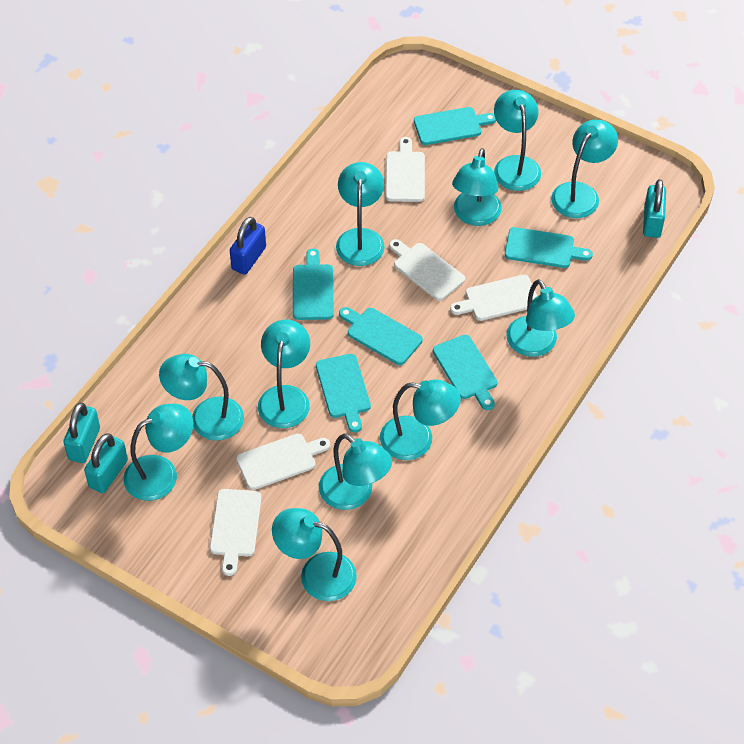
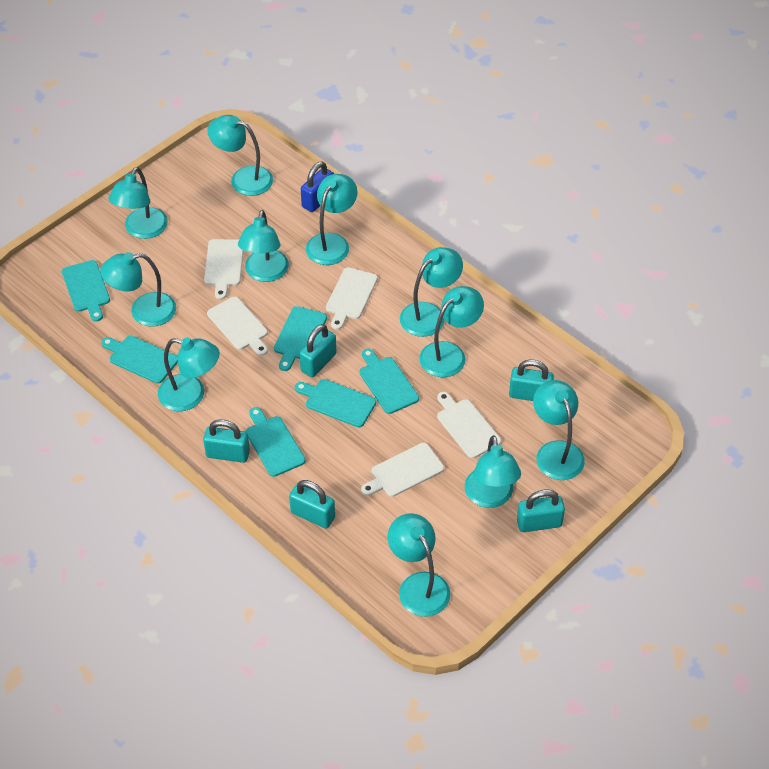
turquoise padlock: 3 -> 5

